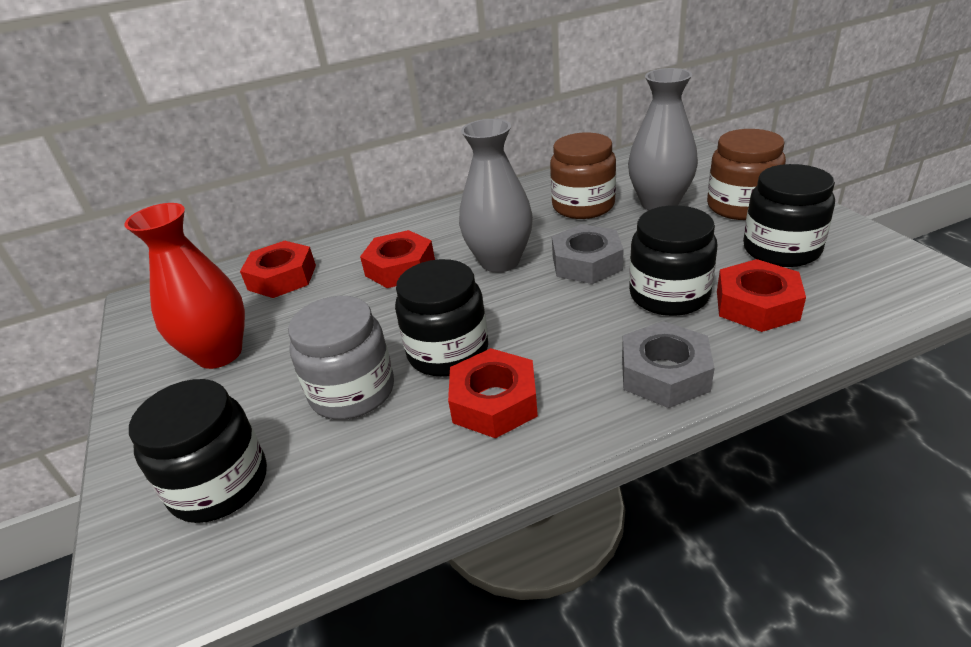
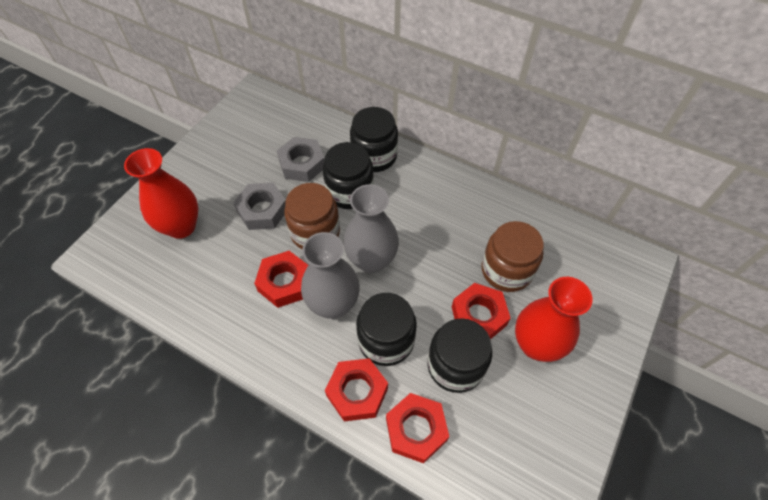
grey jar: 1 -> 0
red vase: 1 -> 2

